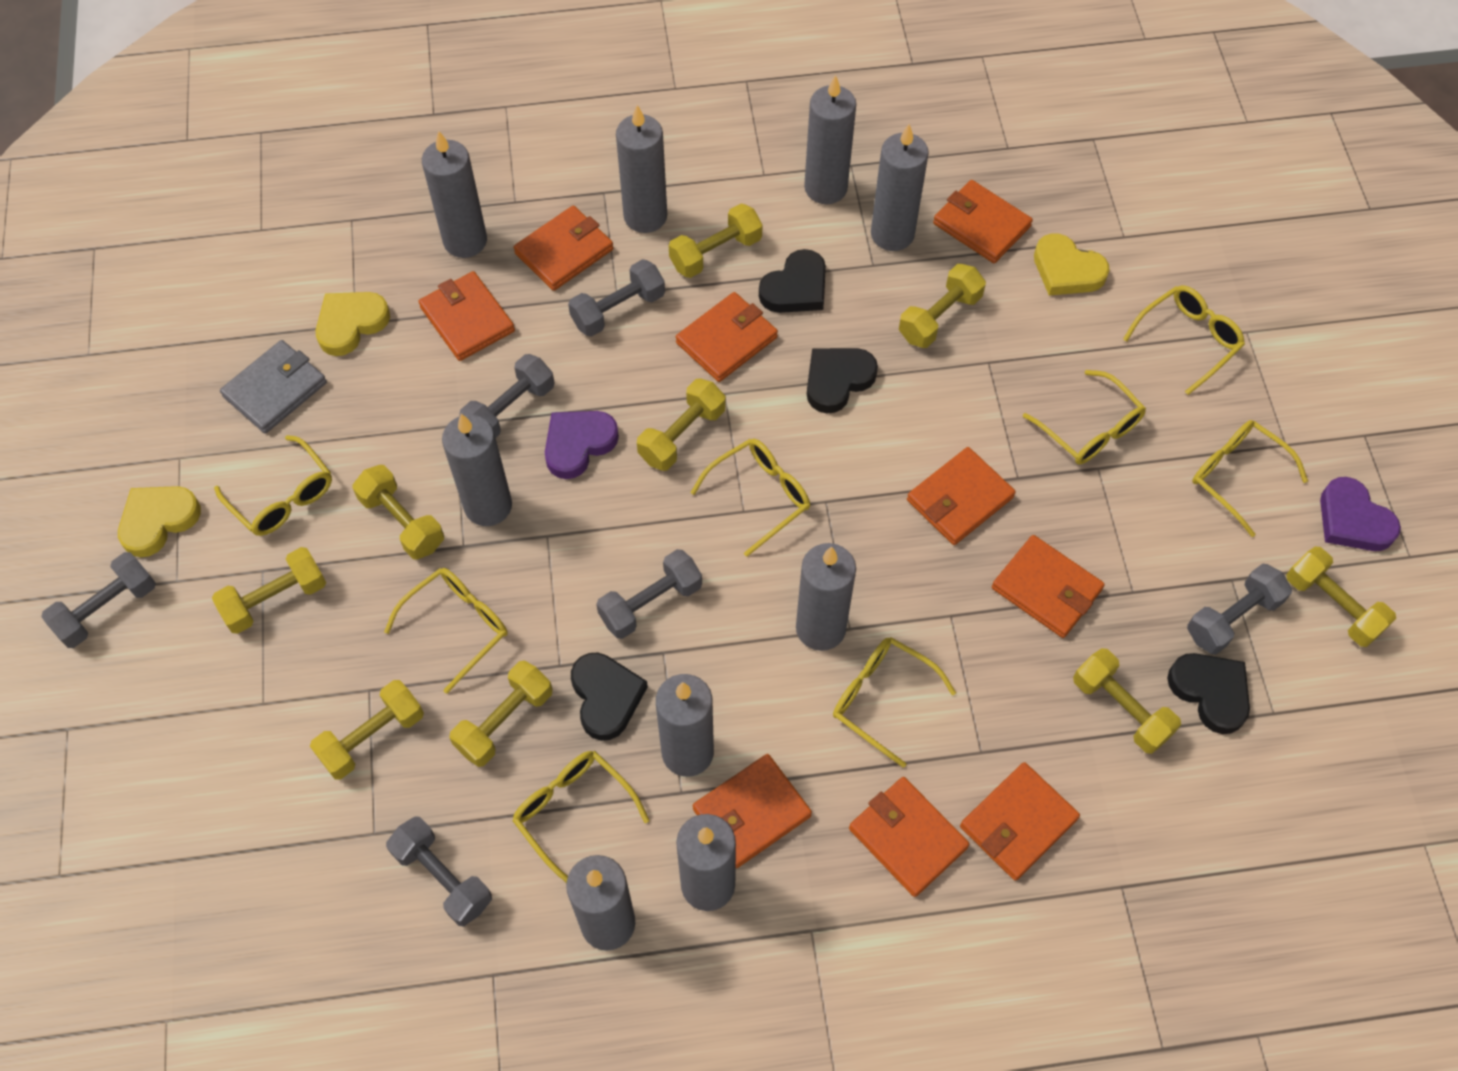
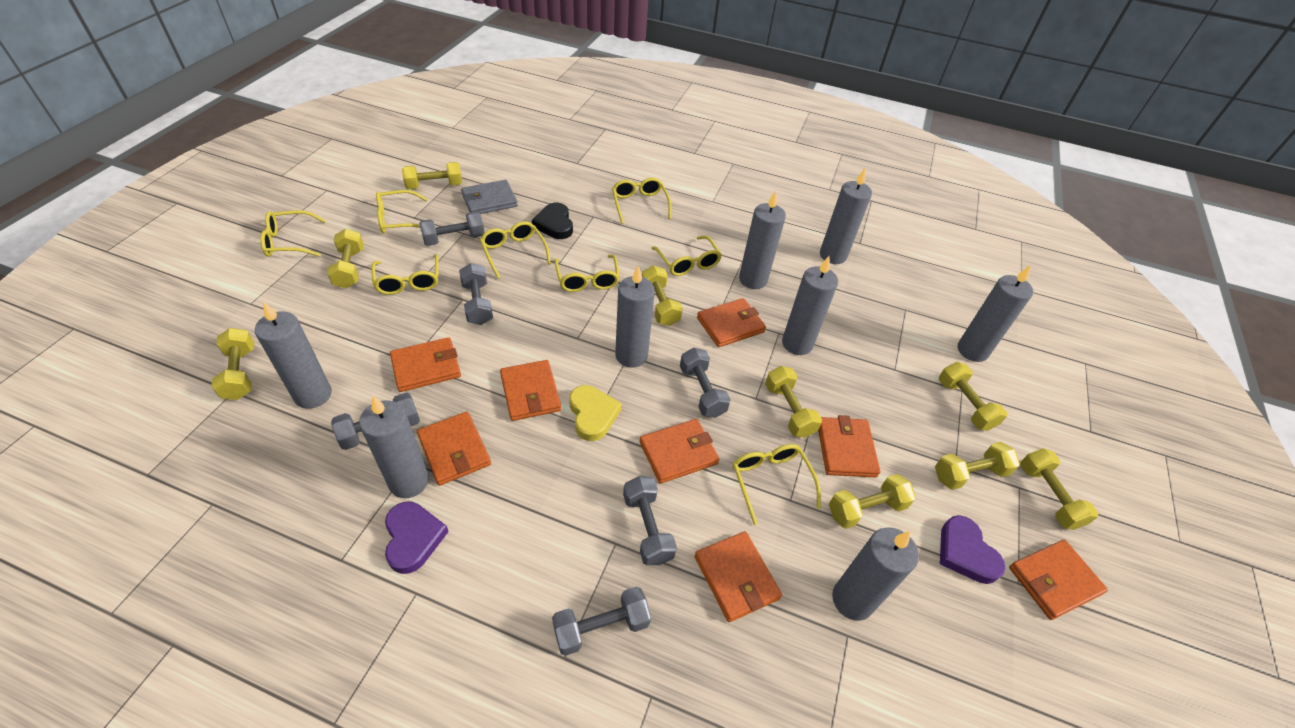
black heart: 4 -> 1
grey candle: 9 -> 8
orange wallet: 9 -> 8
yellow heart: 3 -> 1

